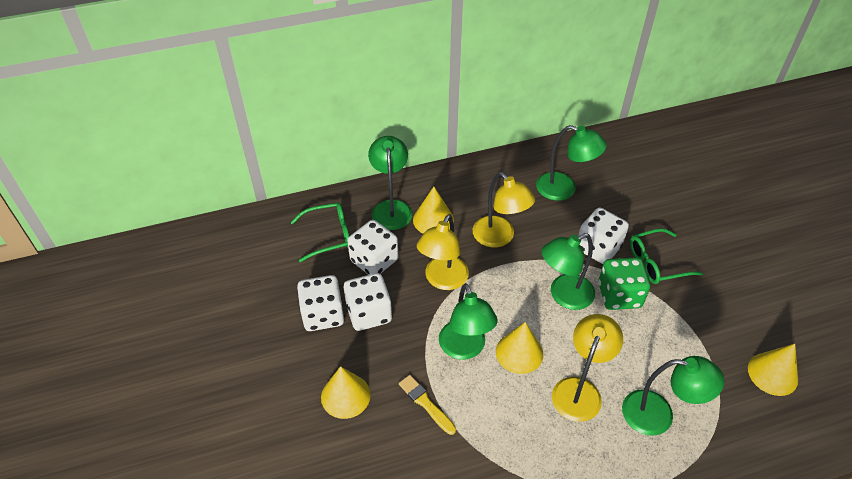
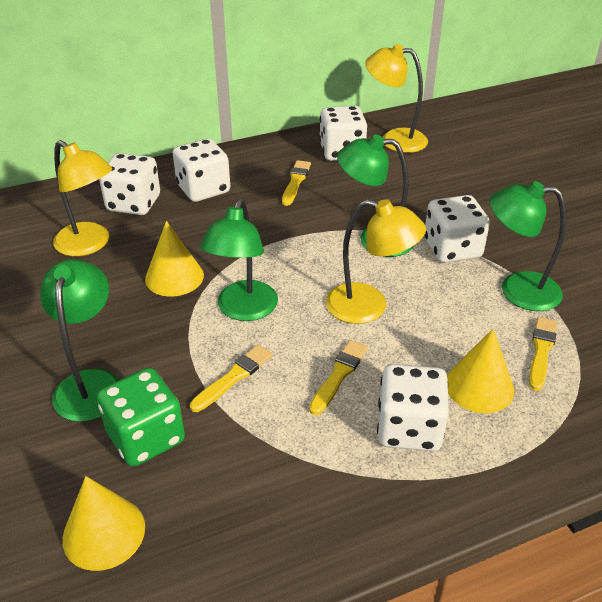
green glasses: 2 -> 0
green lamp: 5 -> 4
white dice: 4 -> 5
yellow brush: 1 -> 4
yellow cone: 4 -> 3

